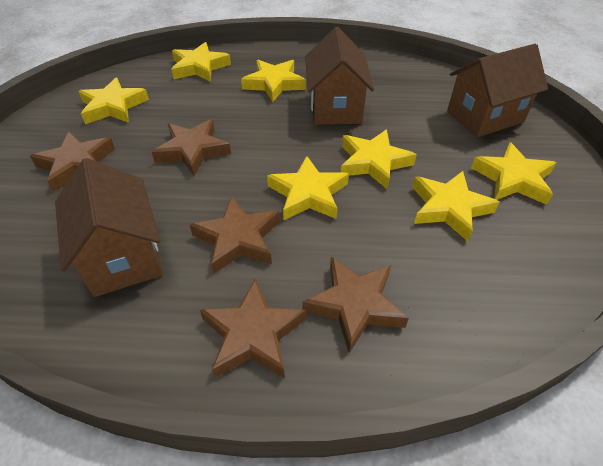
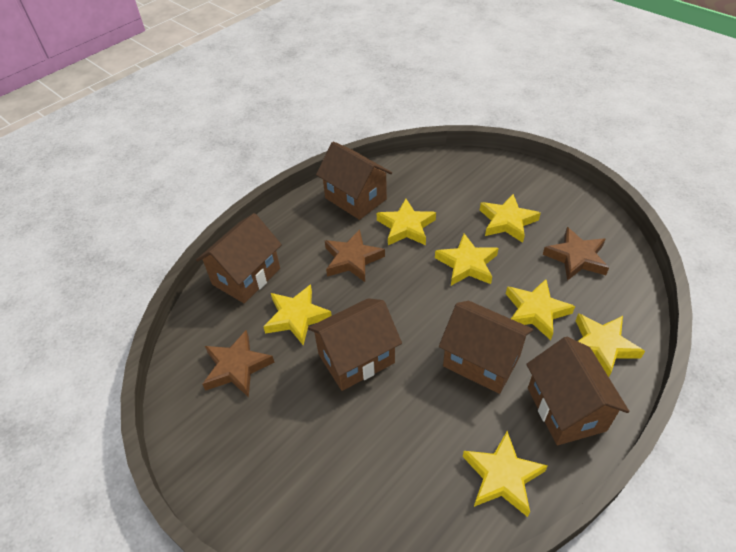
brown house: 3 -> 5
brown star: 5 -> 3

